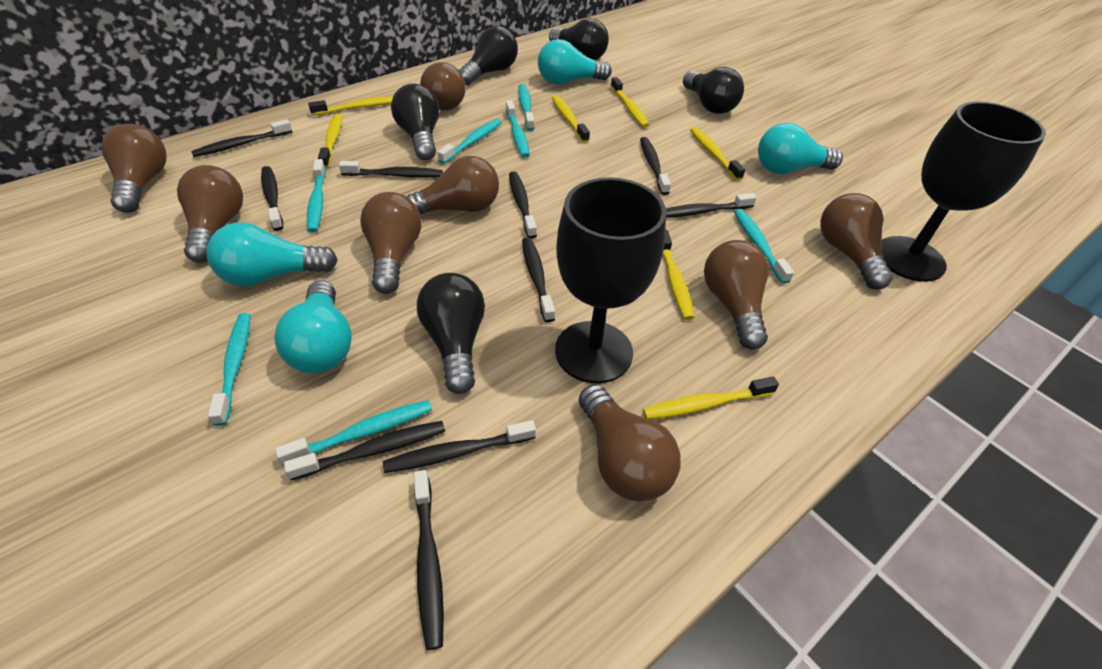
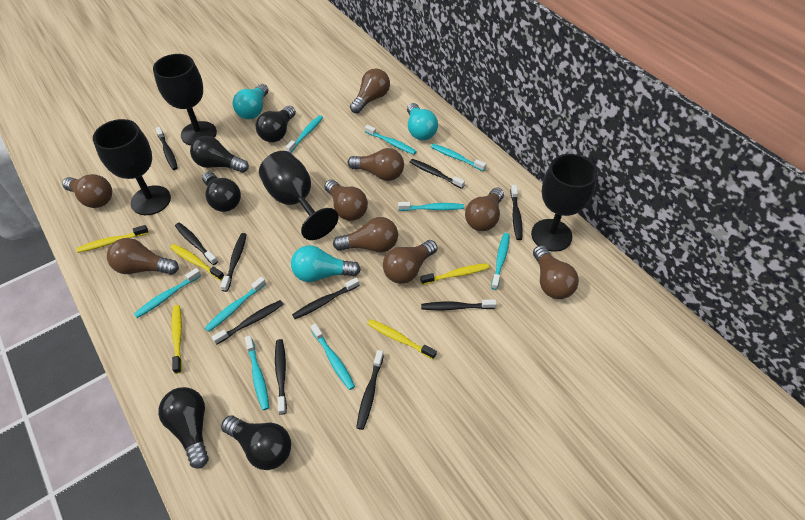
black goblet: 2 -> 4
brown light bulb: 8 -> 9
turquoise light bulb: 4 -> 3
turquoise toothbrush: 7 -> 9
yellow toothbrush: 7 -> 5

